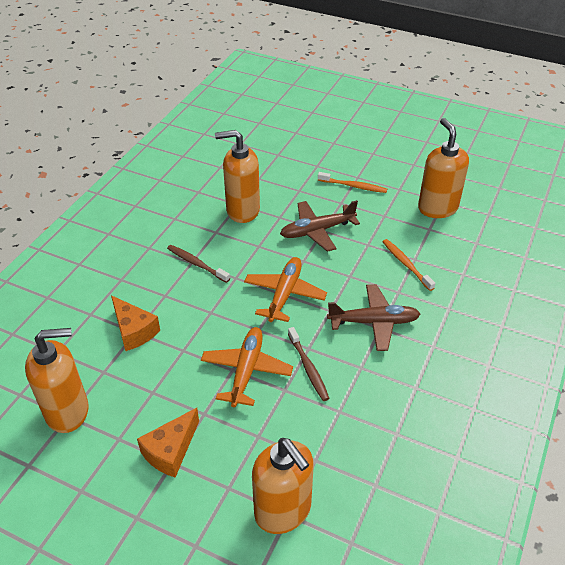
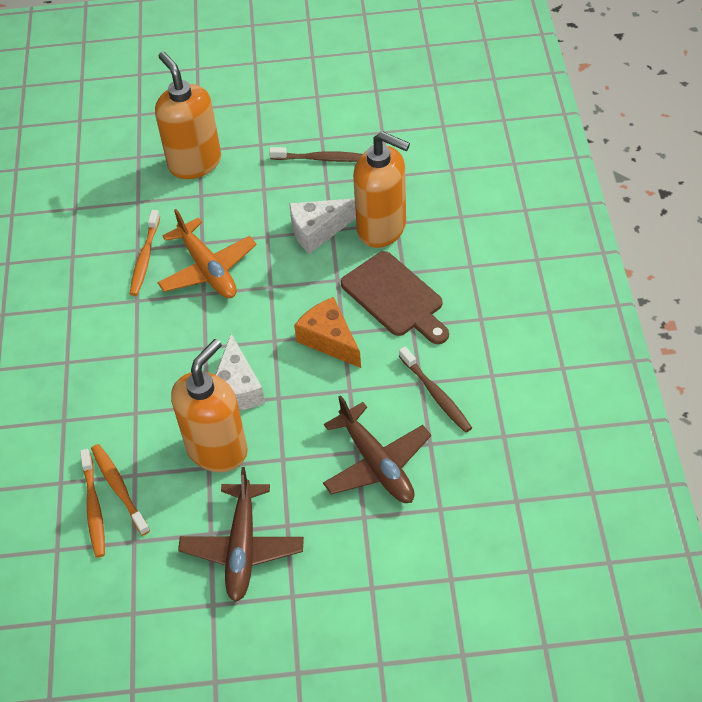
brown cutting board: 0 -> 1
orange cheese: 2 -> 1
orange plane: 2 -> 1
orange soap dispenser: 4 -> 3
orange toothbrush: 2 -> 3
white cheese: 0 -> 2

